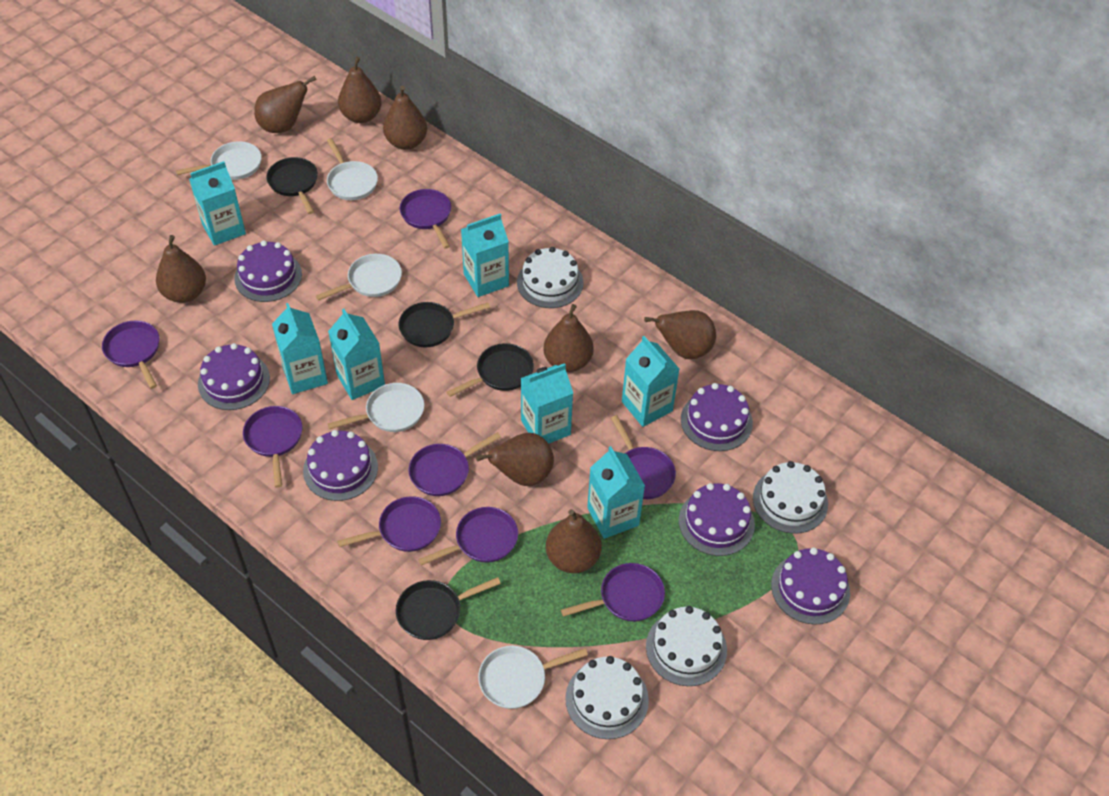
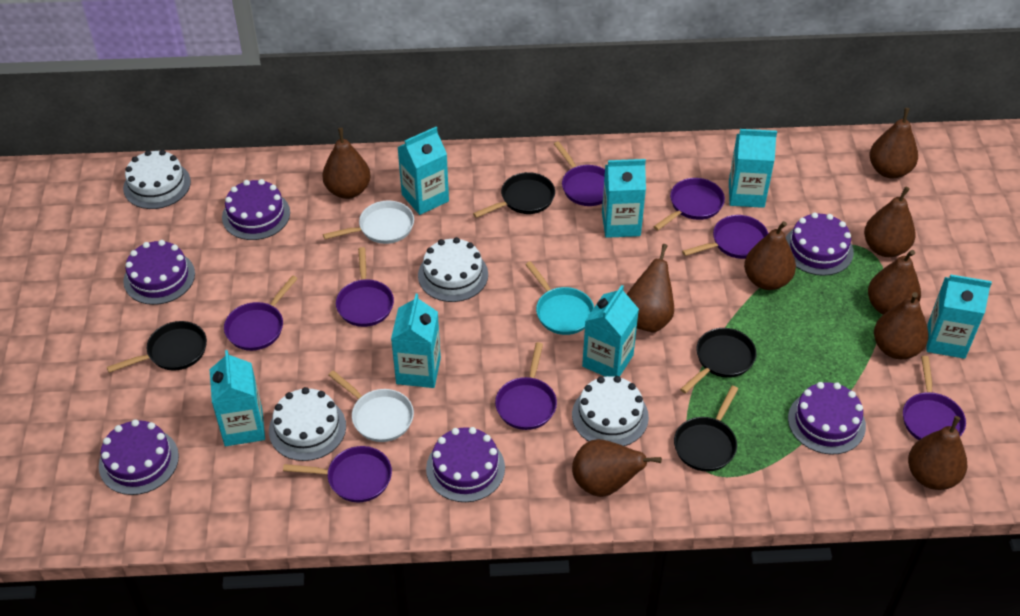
brown pear: 8 -> 9
turquoise pan: 0 -> 1
white pan: 5 -> 2

